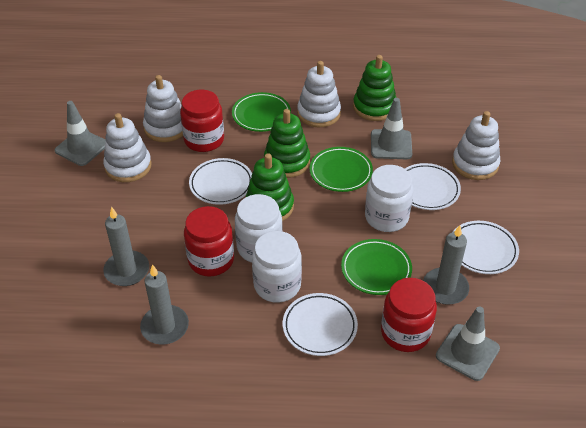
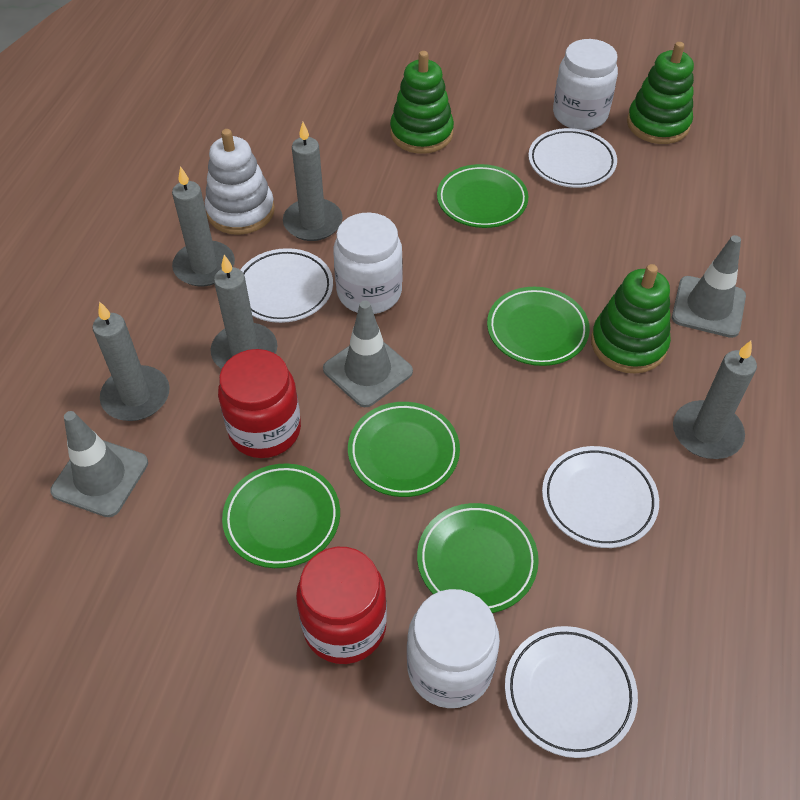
green plate: 3 -> 5
grey candle: 3 -> 5
red jar: 3 -> 2
white stacking toy: 4 -> 1

